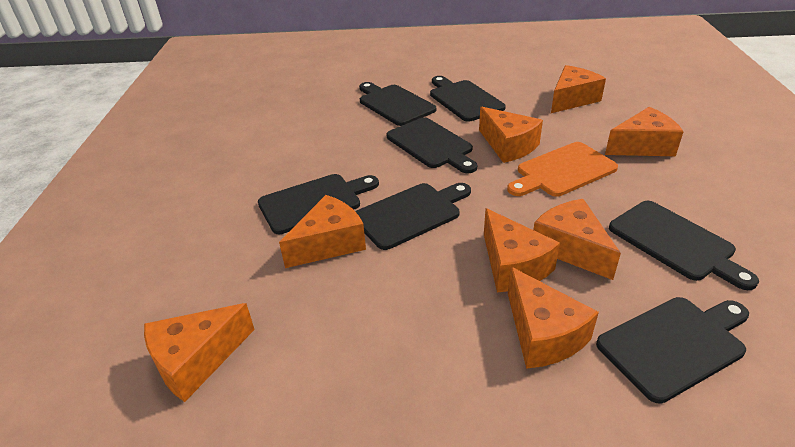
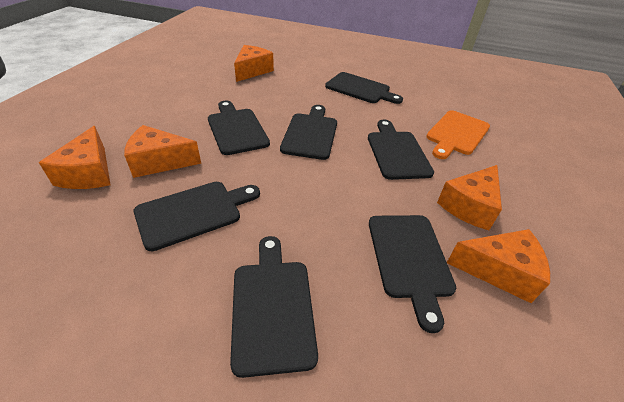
orange cheese: 8 -> 5

